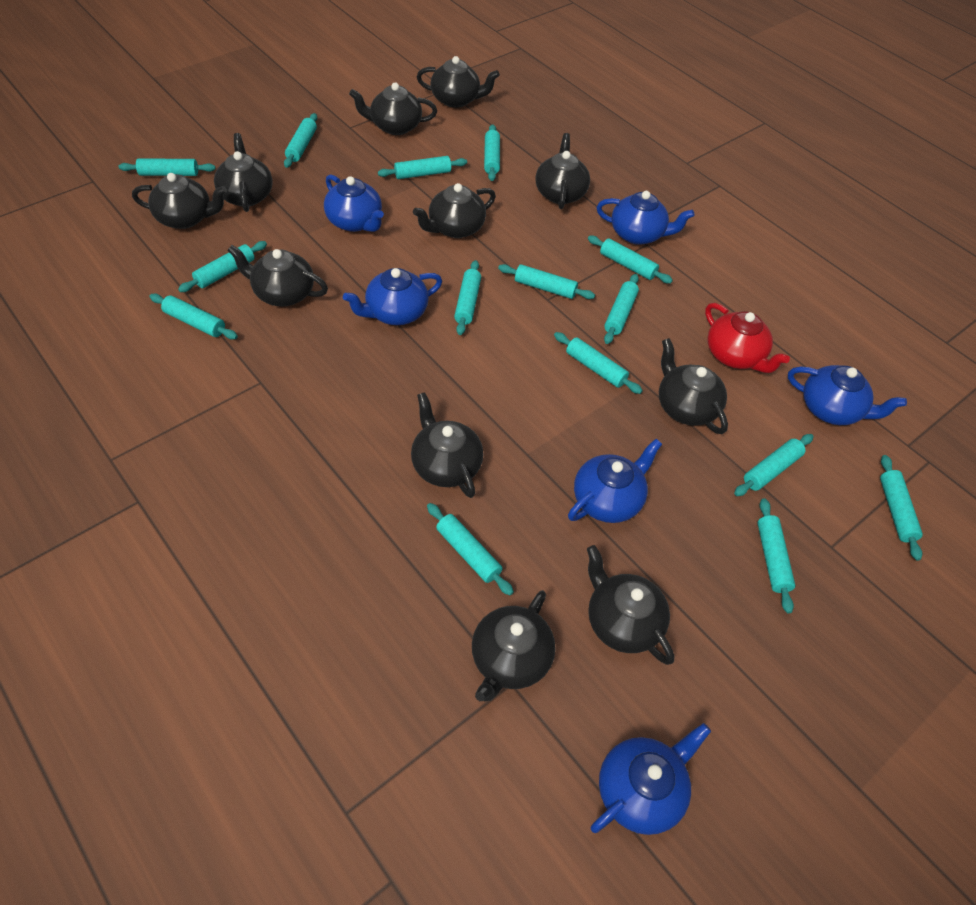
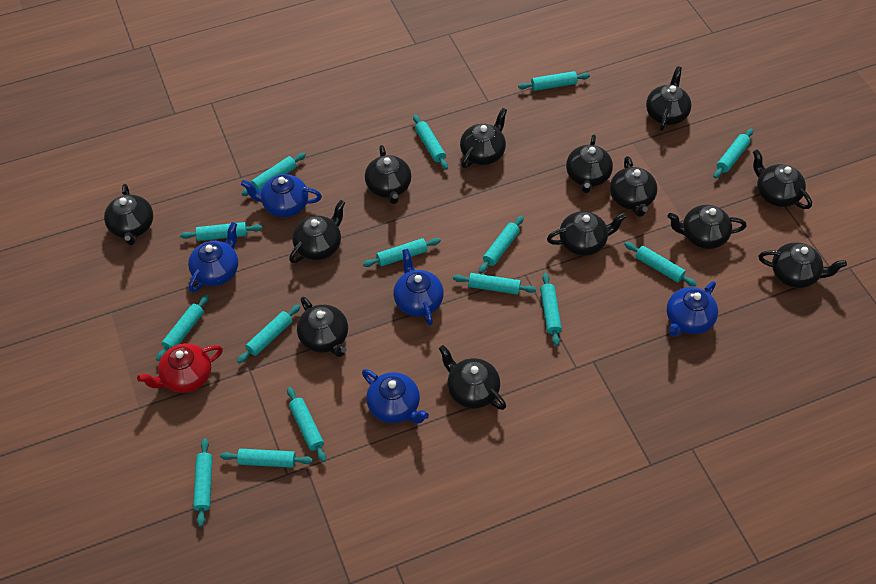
black teapot: 11 -> 13
blue teapot: 6 -> 5

